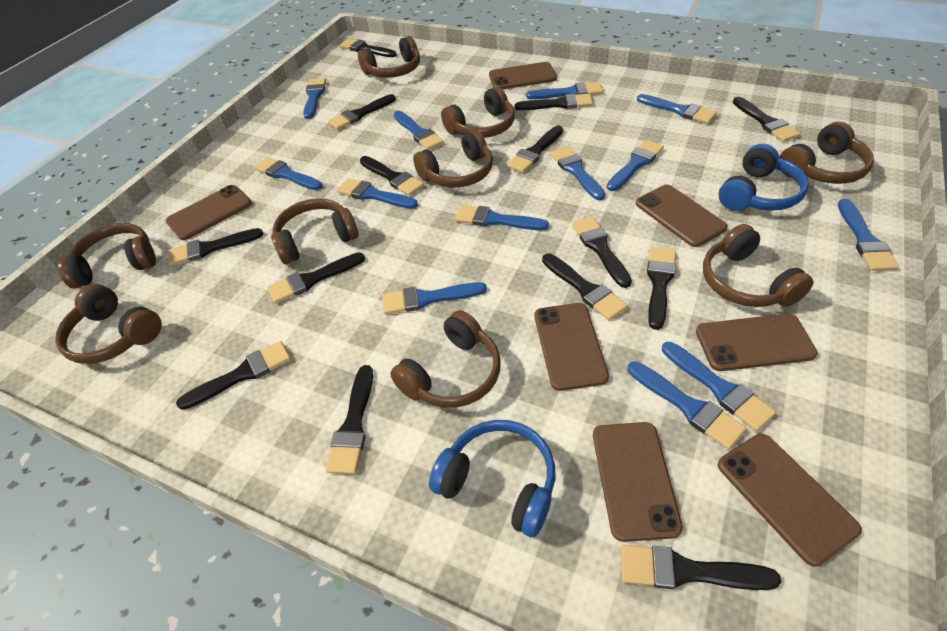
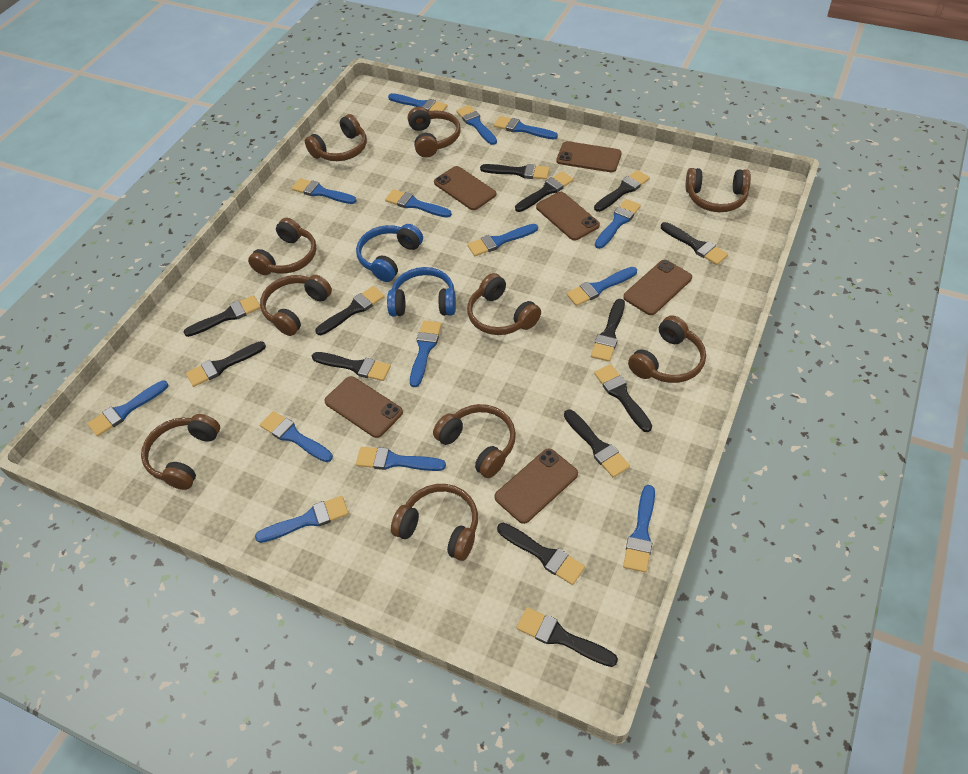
black brush: 14 -> 13
blue brush: 13 -> 14
brown headphones: 9 -> 10
brown phone: 7 -> 6

